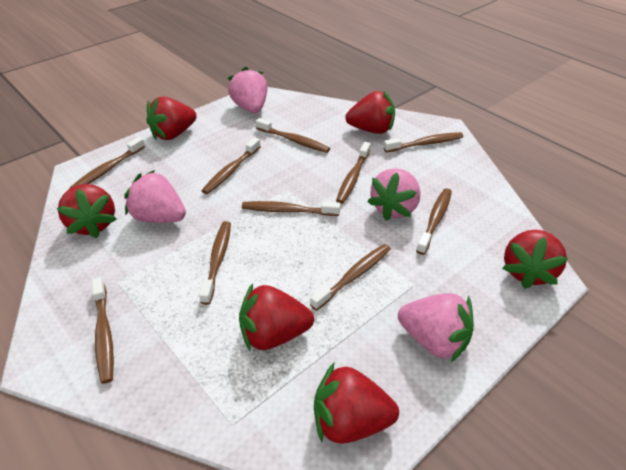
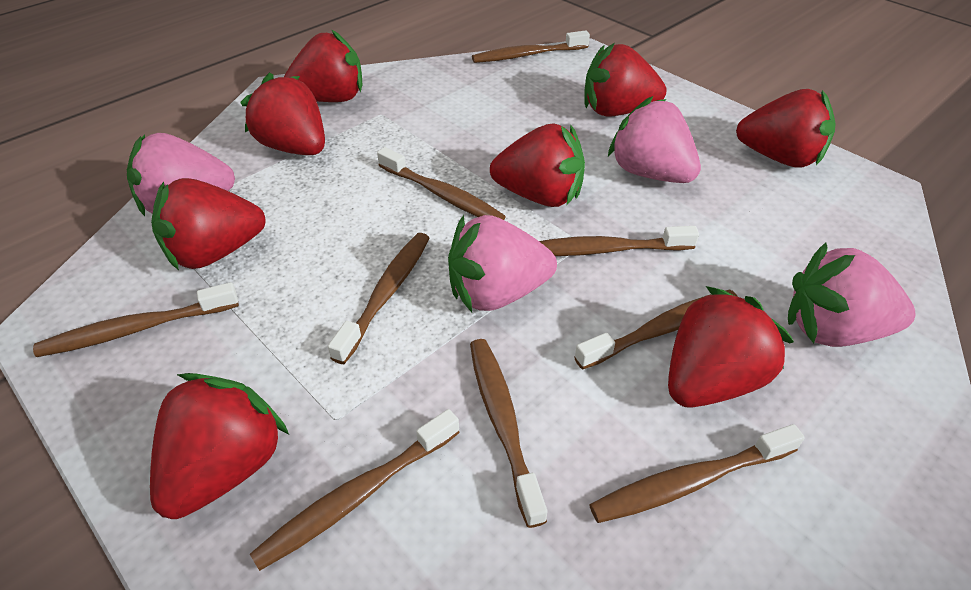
brown toothbrush: 10 -> 9
red strawberry: 6 -> 8

